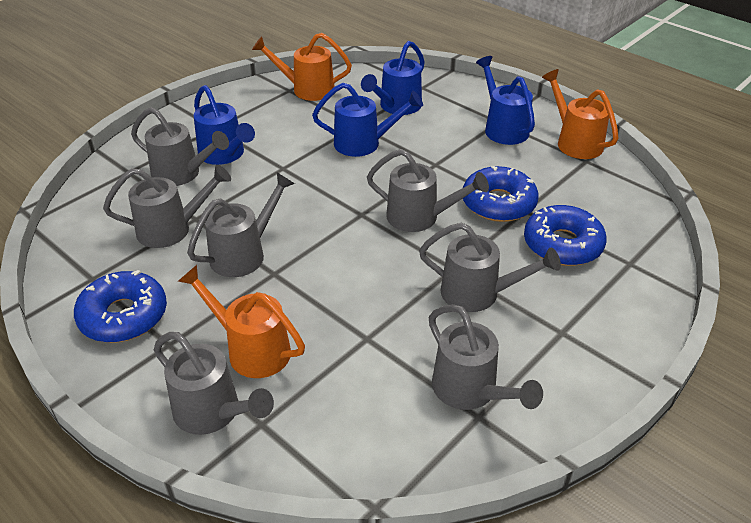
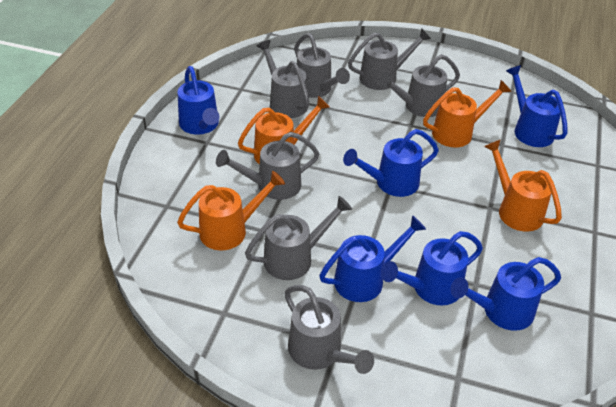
blue donut: 3 -> 0
blue watering can: 4 -> 6
orange watering can: 3 -> 4

